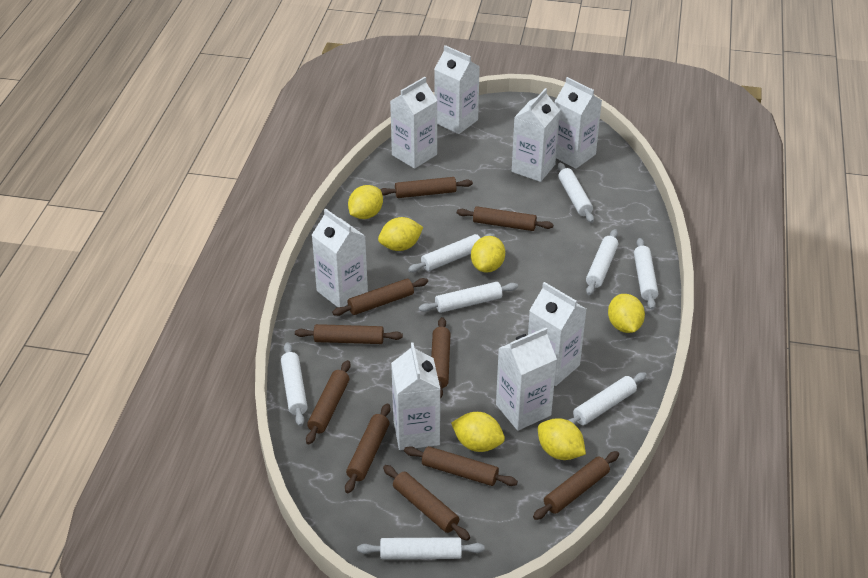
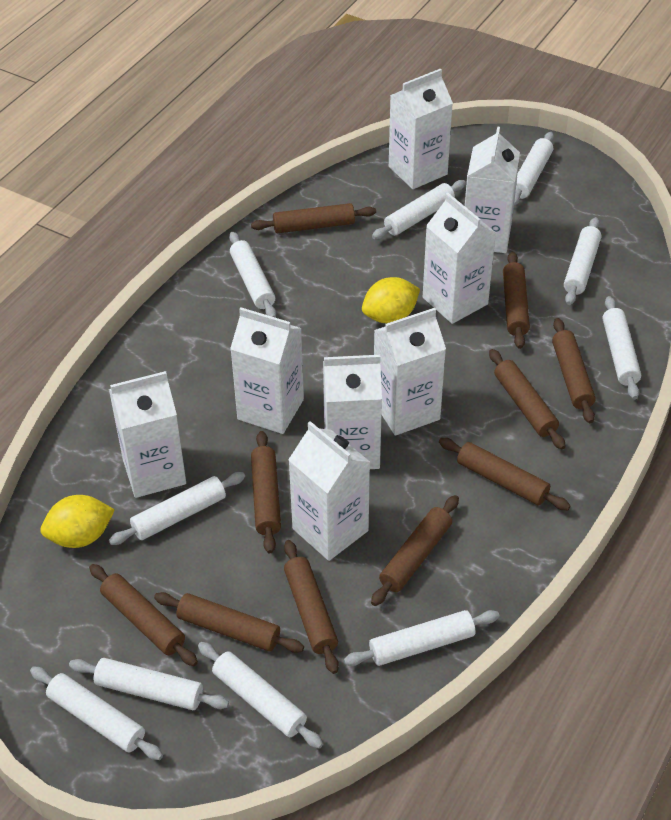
white rolling pin: 8 -> 10
yellow lemon: 6 -> 2

